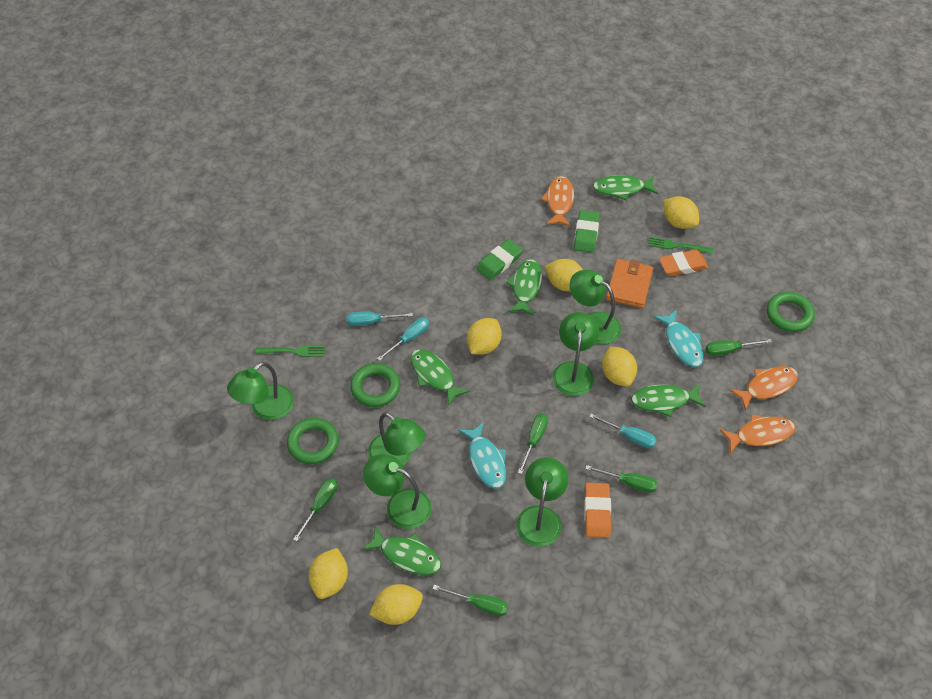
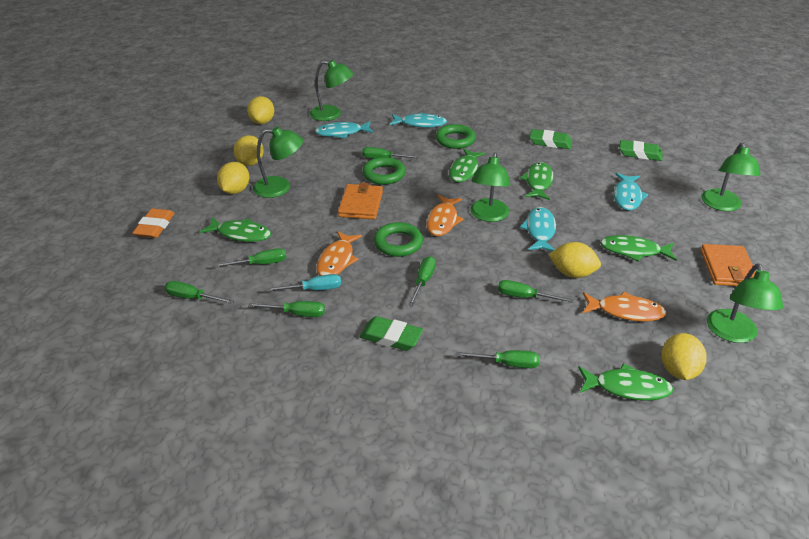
green eraser: 2 -> 3
green fork: 2 -> 0
green lamp: 6 -> 5
green screwdriver: 5 -> 7
orange eraser: 2 -> 1
orange wallet: 1 -> 2
turquoise fish: 2 -> 4
turquoise screwdriver: 3 -> 1
yellow lemon: 6 -> 5

